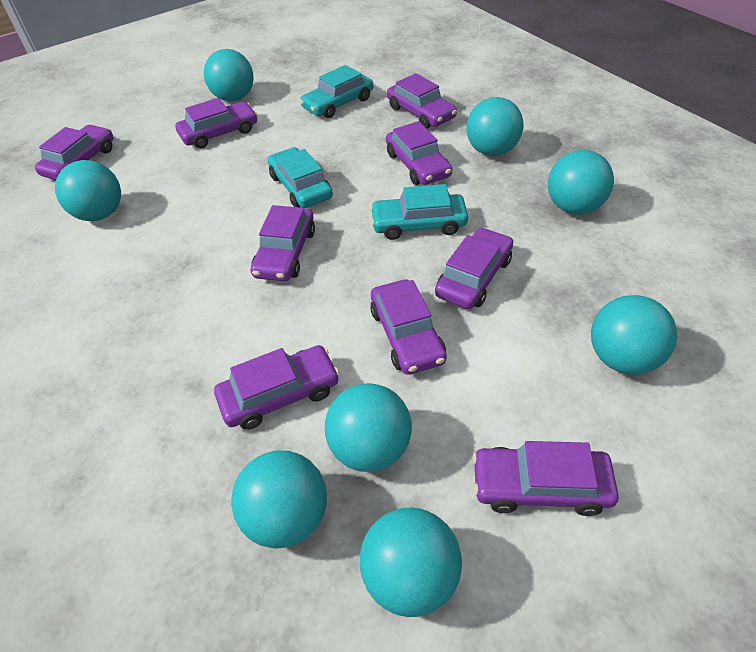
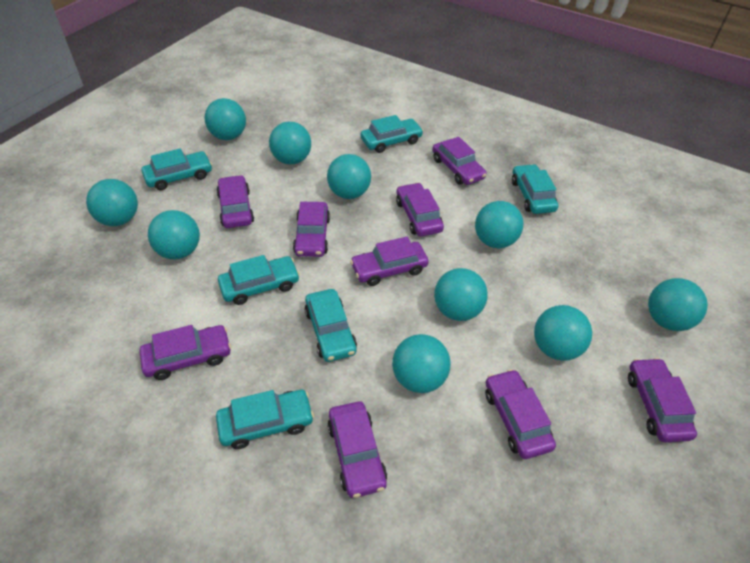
turquoise ball: 8 -> 10
turquoise car: 3 -> 6

